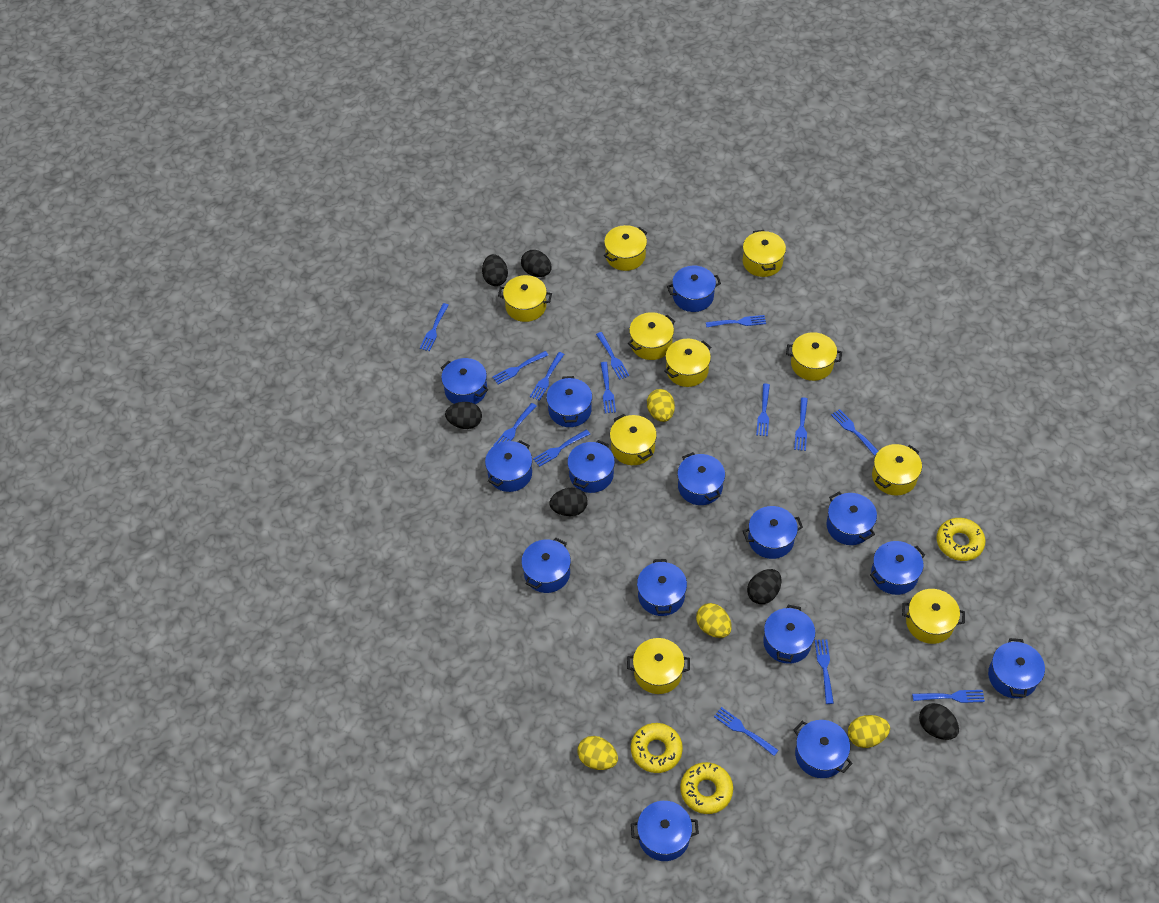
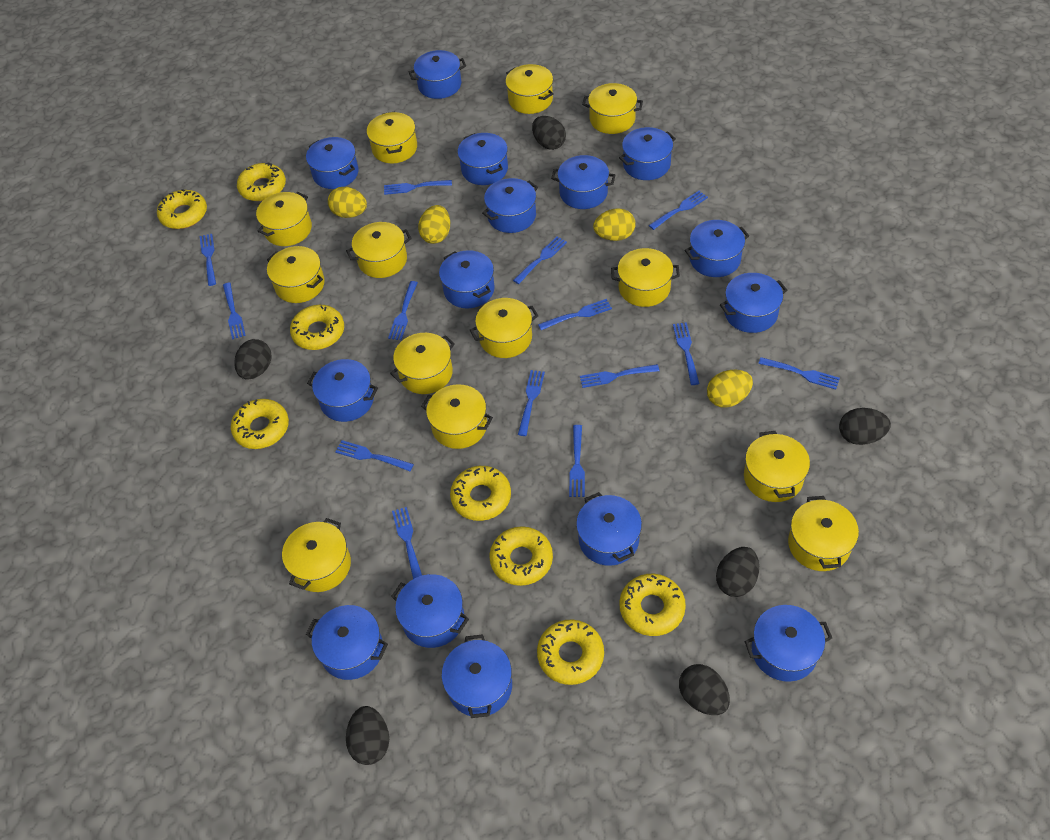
yellow donut: 3 -> 8
yellow pot: 10 -> 13

